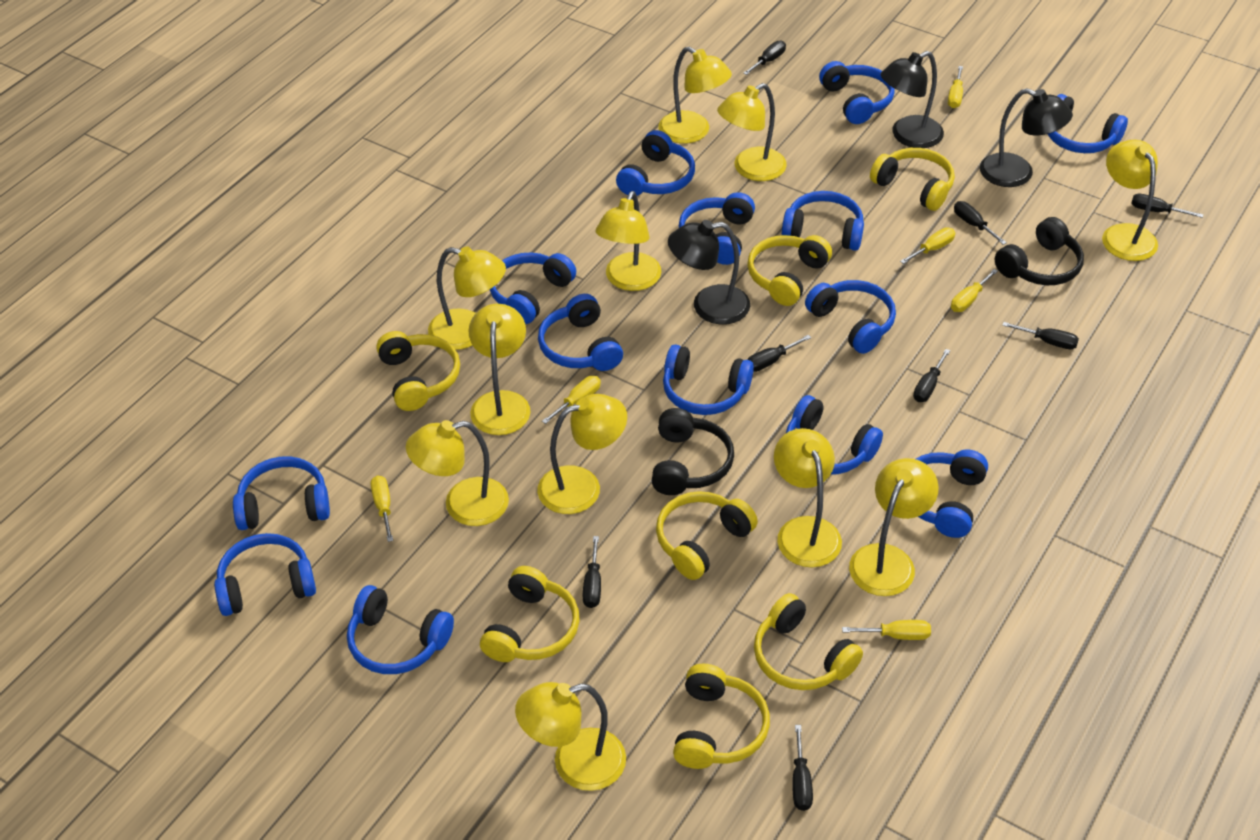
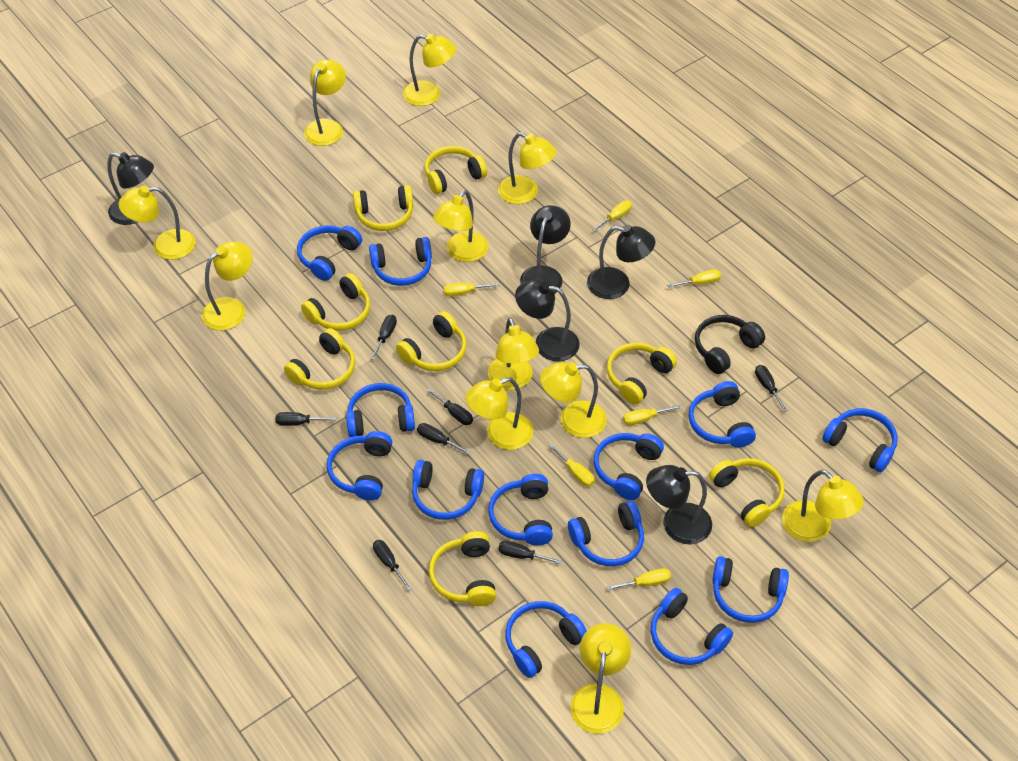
black headphones: 2 -> 1
black lamp: 3 -> 5
black screwdriver: 8 -> 7
blue headphones: 14 -> 13
yellow headphones: 7 -> 8

